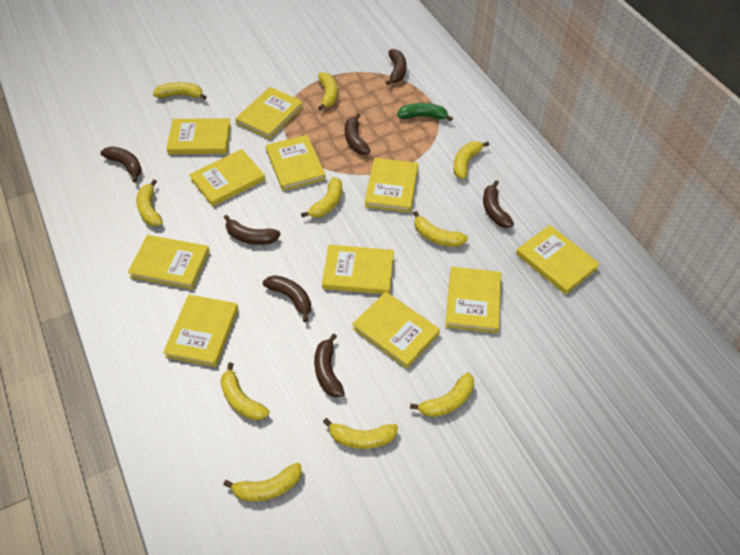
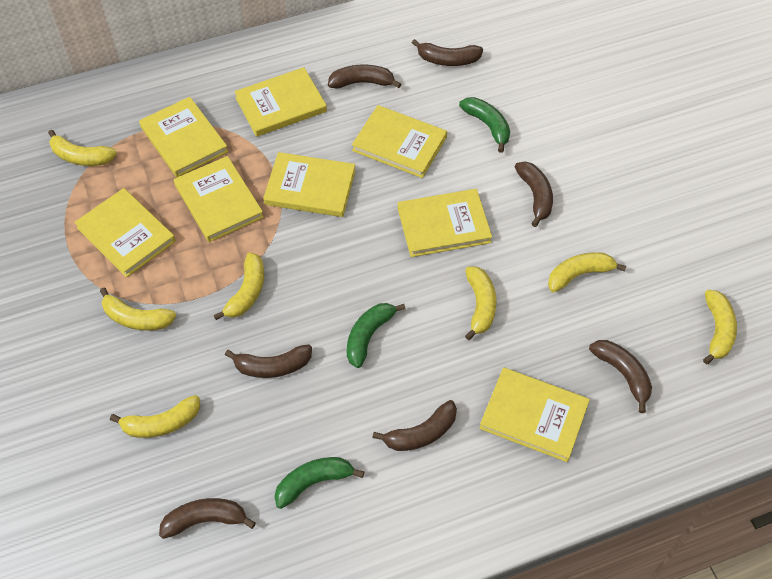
green banana: 1 -> 3
yellow banana: 10 -> 7
yellow book: 11 -> 8

